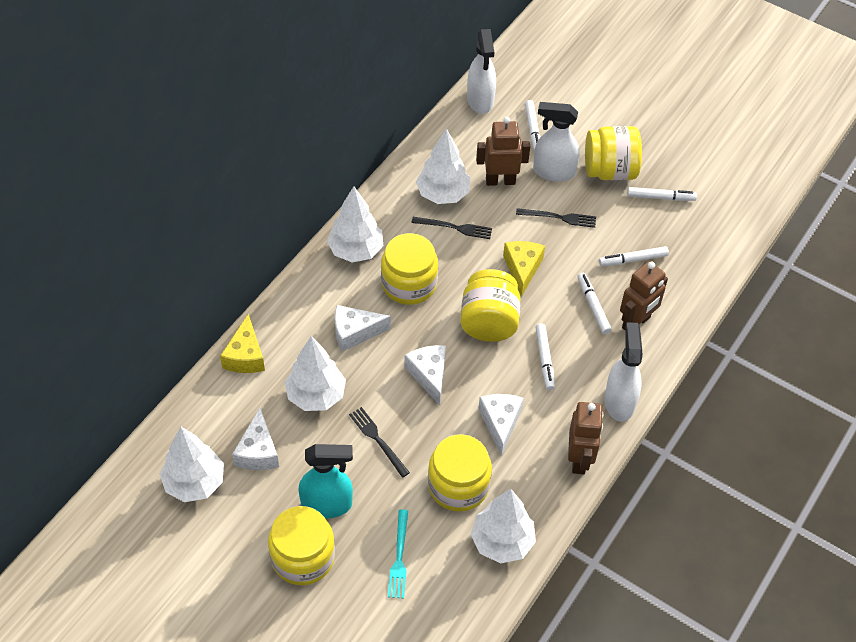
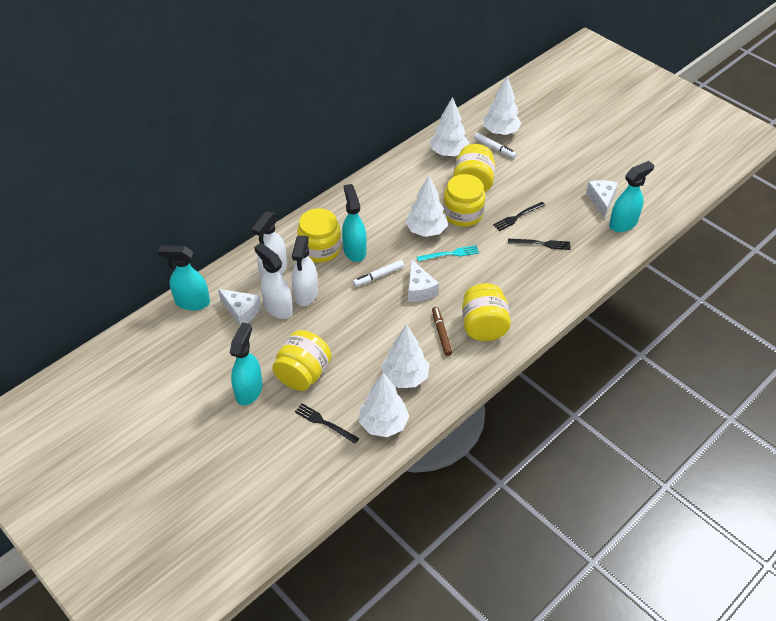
brown marker: 0 -> 1
brown robot: 3 -> 0
turquoise spray bottle: 1 -> 4
white cheese: 4 -> 3
white marker: 5 -> 2
yellow cheese: 2 -> 0

